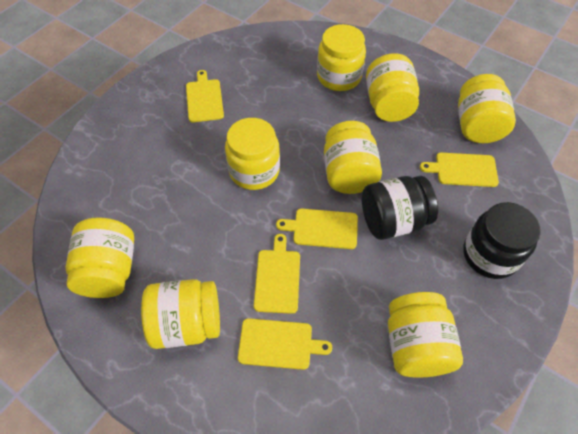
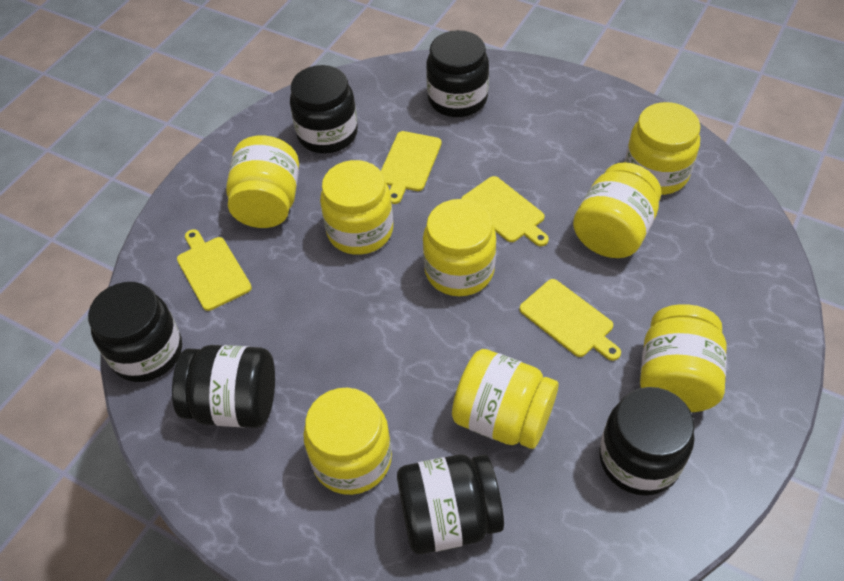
black jar: 2 -> 6
yellow cutting board: 5 -> 4

